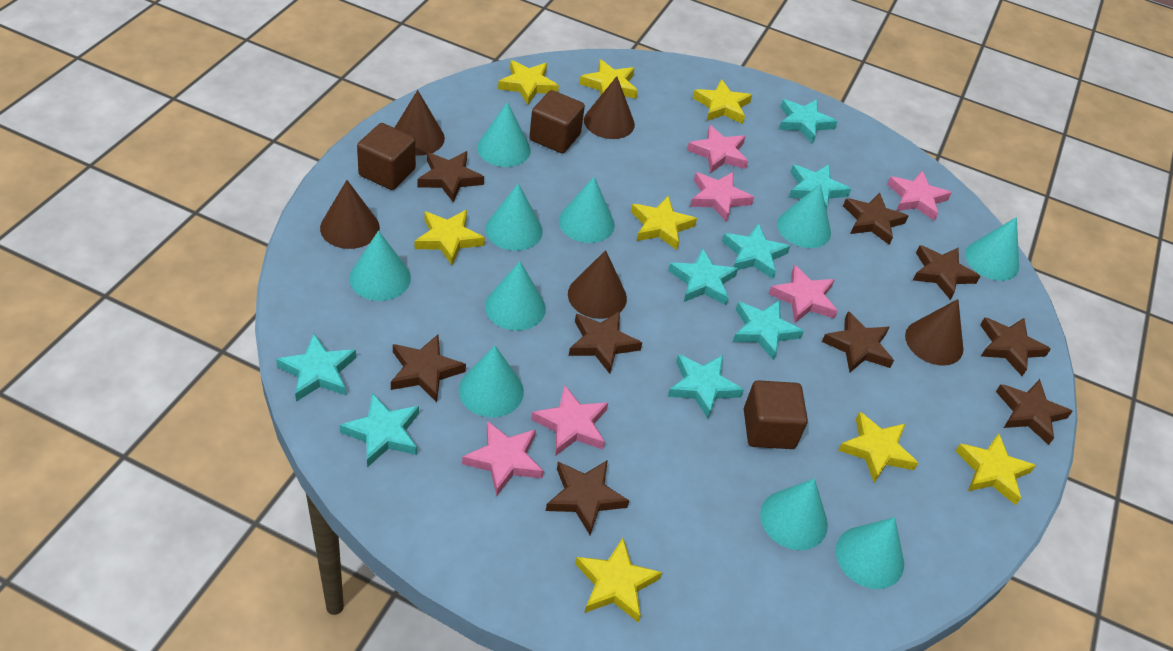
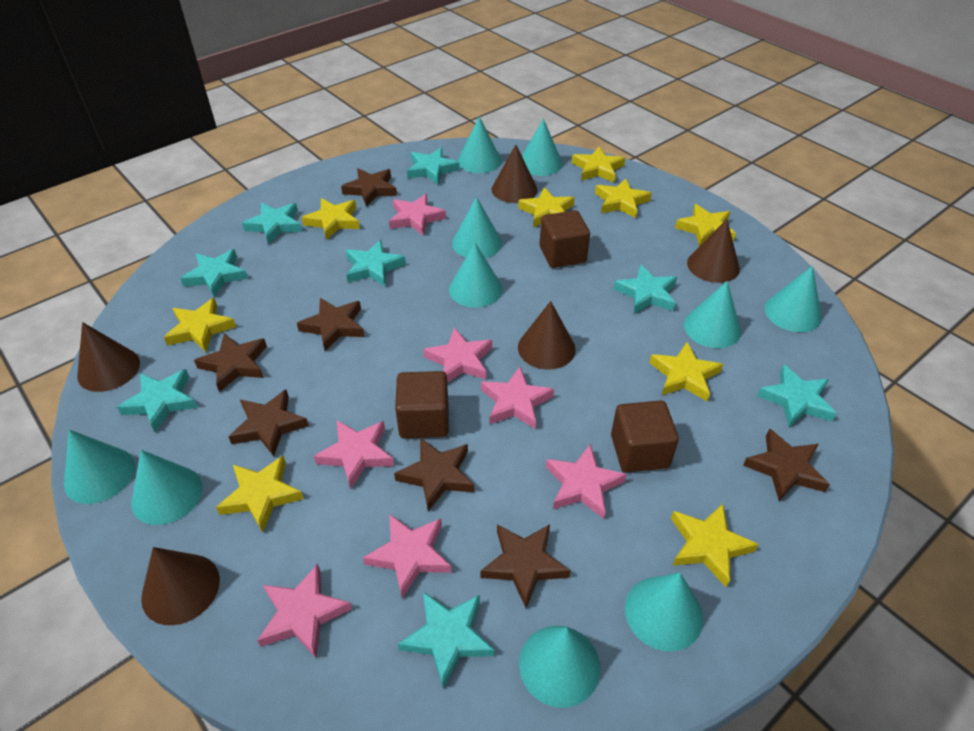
brown star: 9 -> 7
pink star: 6 -> 7
yellow star: 8 -> 9

